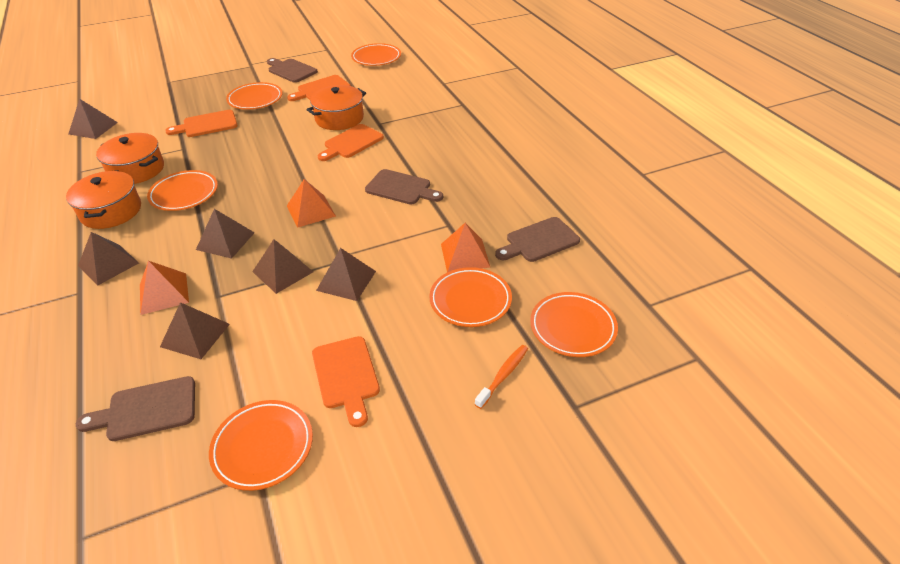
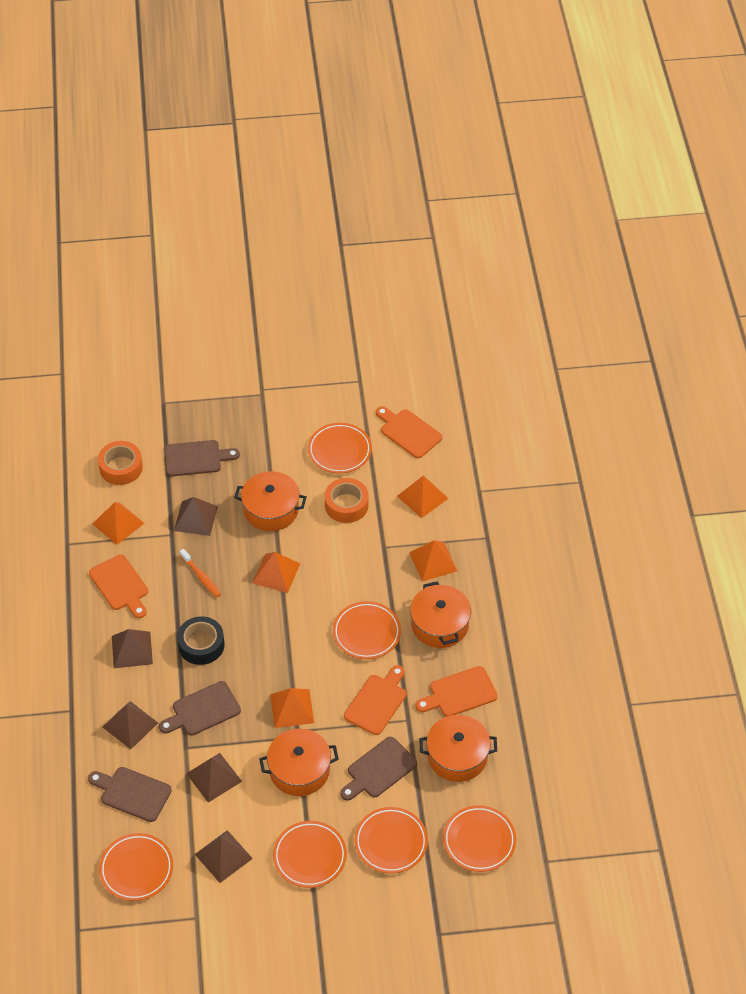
black tape: 0 -> 1
brown pyramid: 6 -> 5
orange pot: 3 -> 4
orange pyramid: 3 -> 5
orange tape: 0 -> 2

